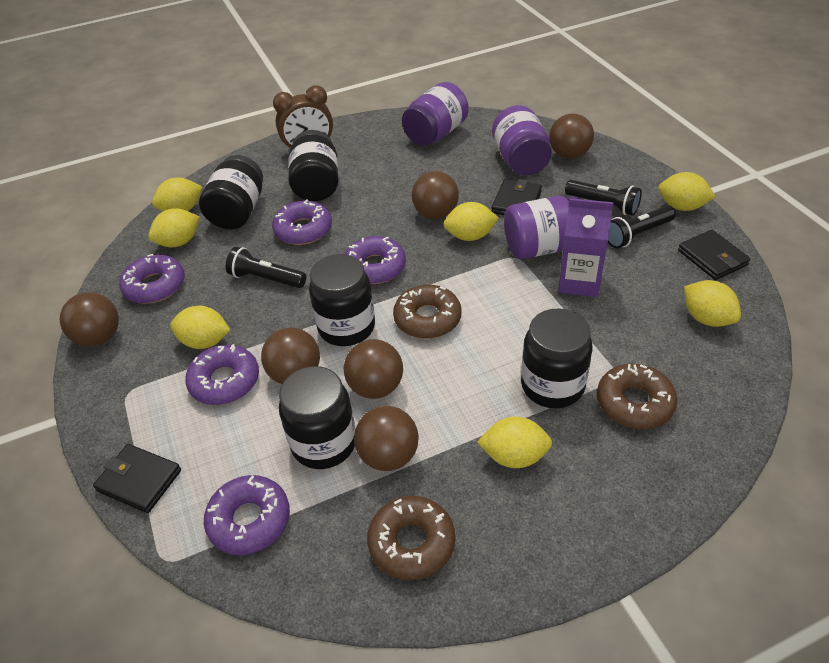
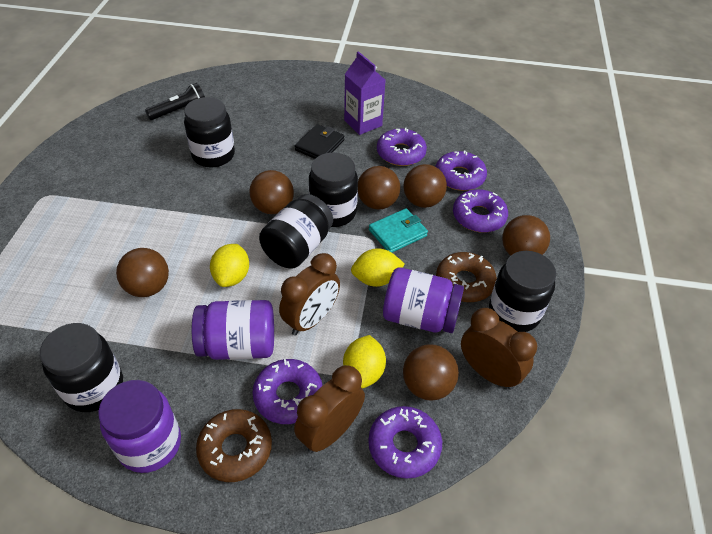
black flashlight: 3 -> 1
black wallet: 3 -> 1
brown clock: 1 -> 3
brown donut: 3 -> 2
turquoise wallet: 0 -> 1
yellow lemon: 7 -> 3

